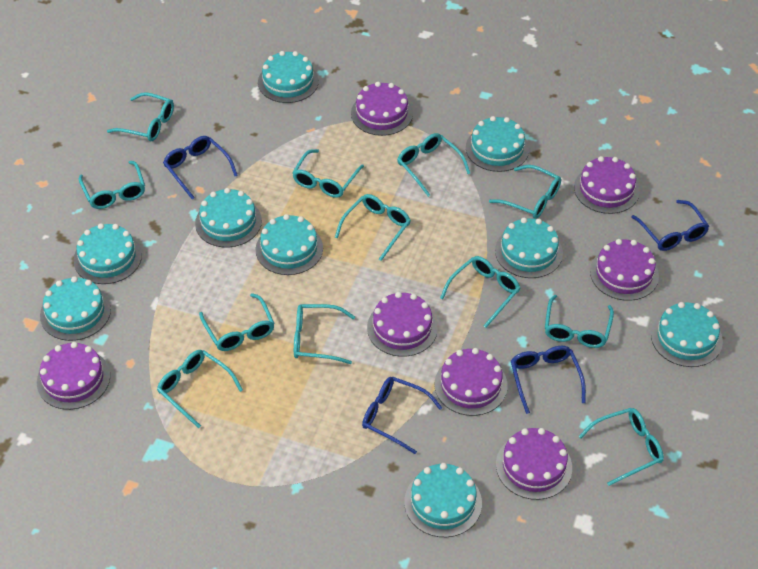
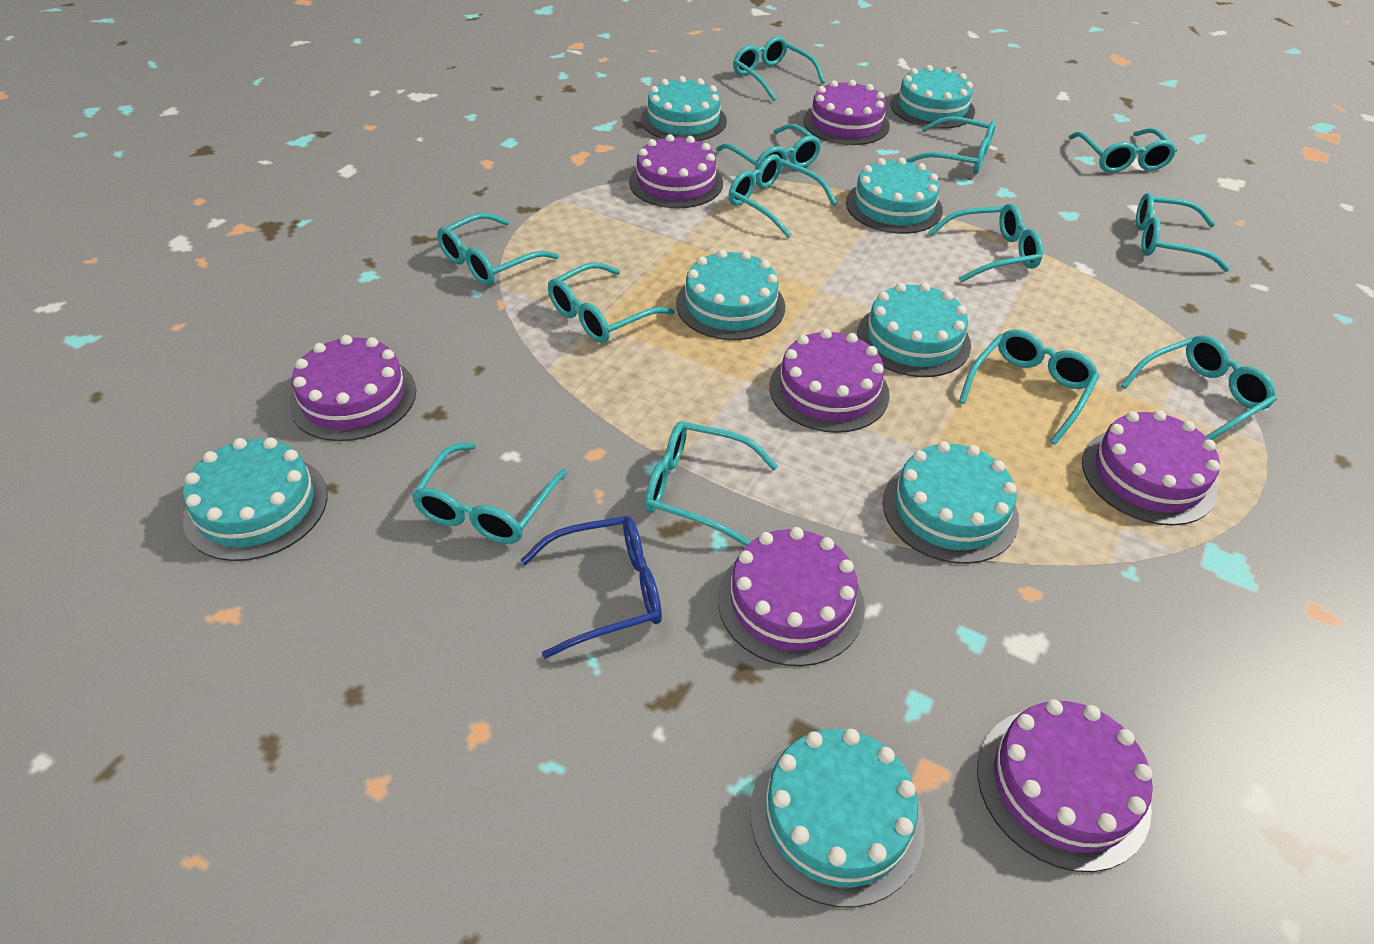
blue glasses: 4 -> 1
turquoise cake: 9 -> 8
turquoise glasses: 12 -> 13

